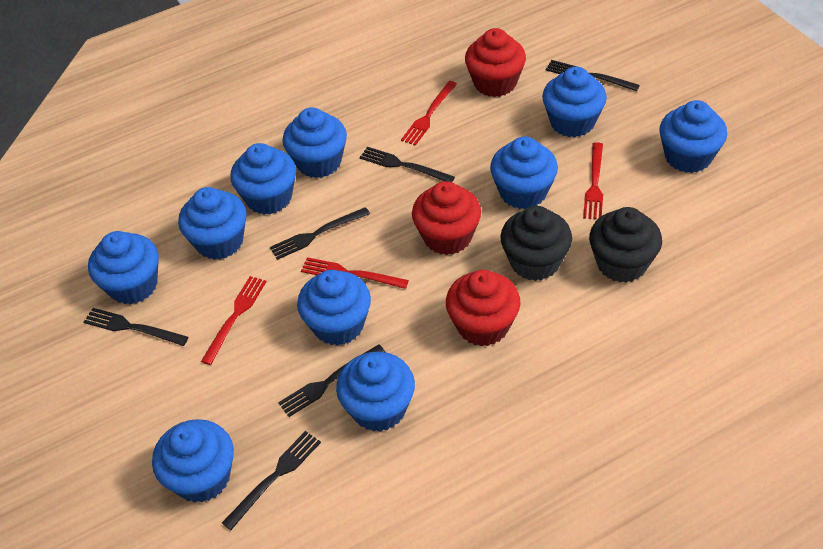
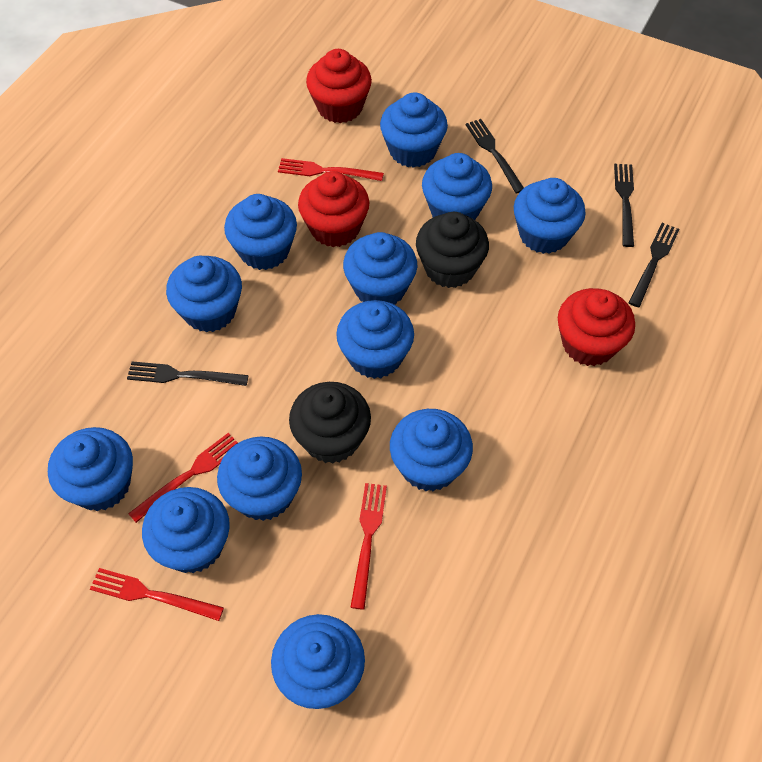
black fork: 6 -> 4
blue cupcake: 10 -> 12

